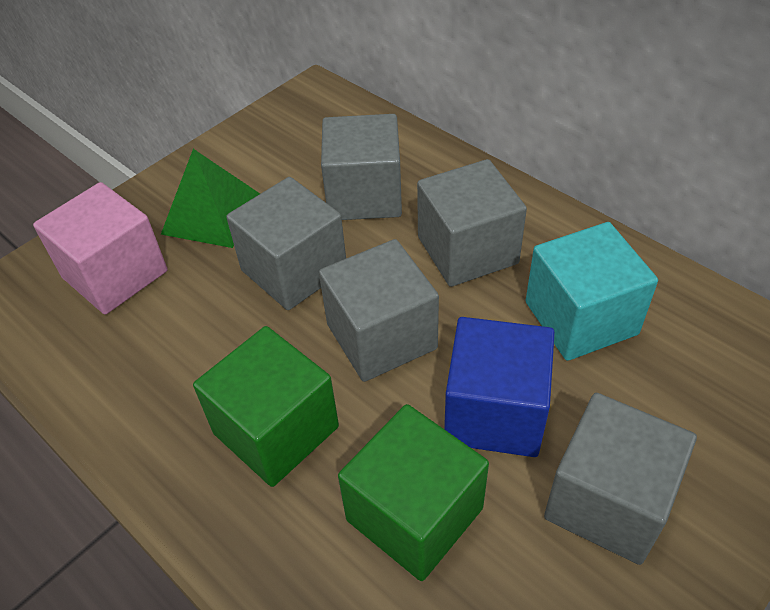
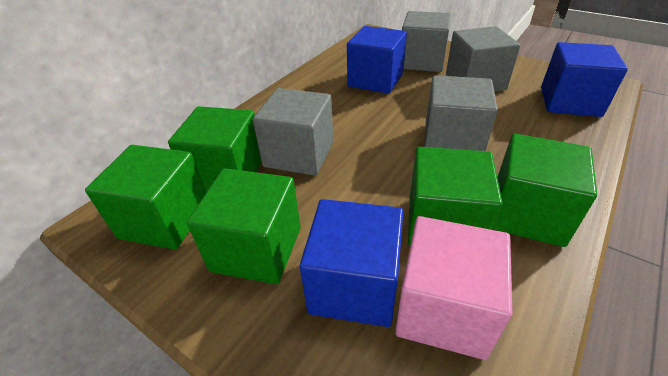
blue cube: 1 -> 3
green cube: 2 -> 5
green pyramid: 1 -> 0
grey cube: 5 -> 4
turquoise cube: 1 -> 0

